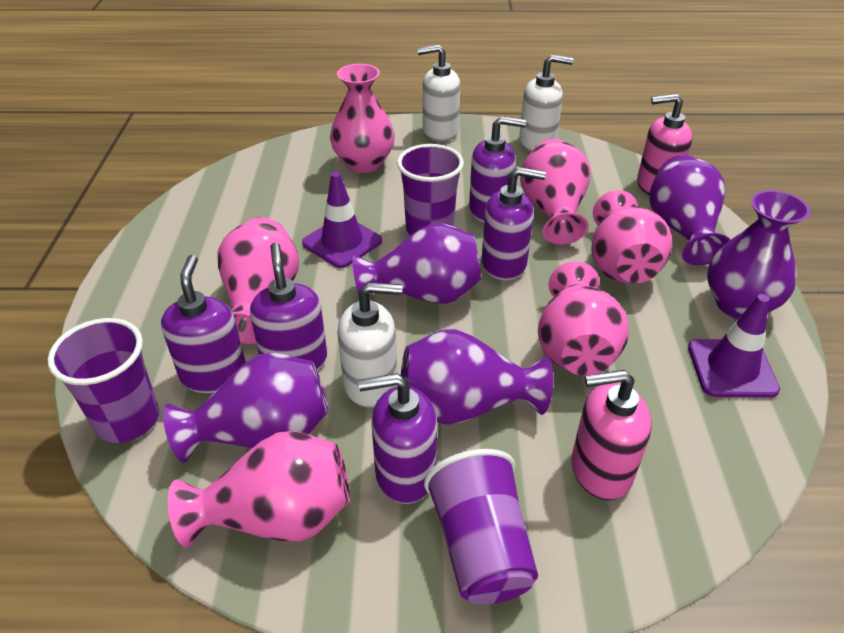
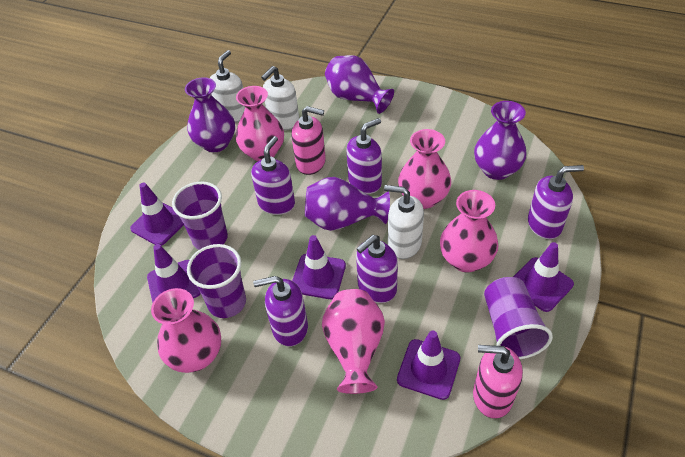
pink vase: 6 -> 5
purple traffic cone: 2 -> 5
purple vase: 5 -> 4

